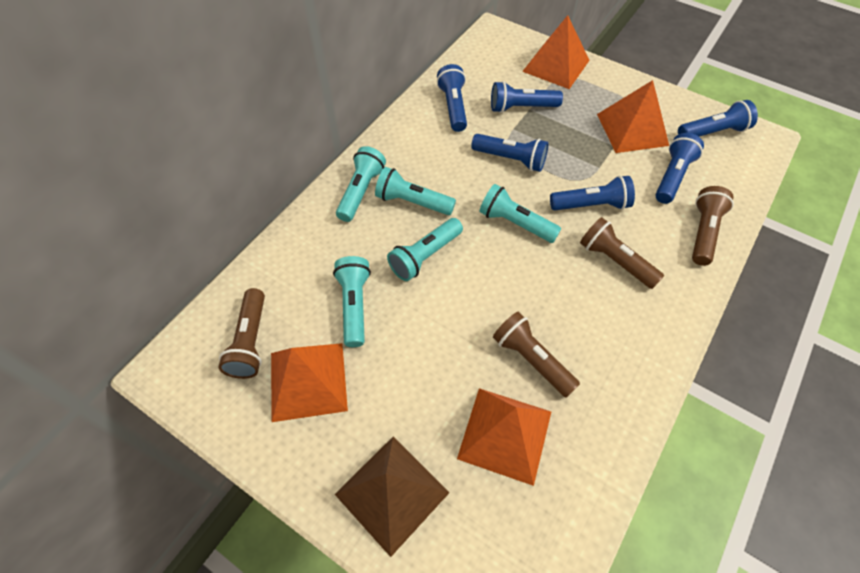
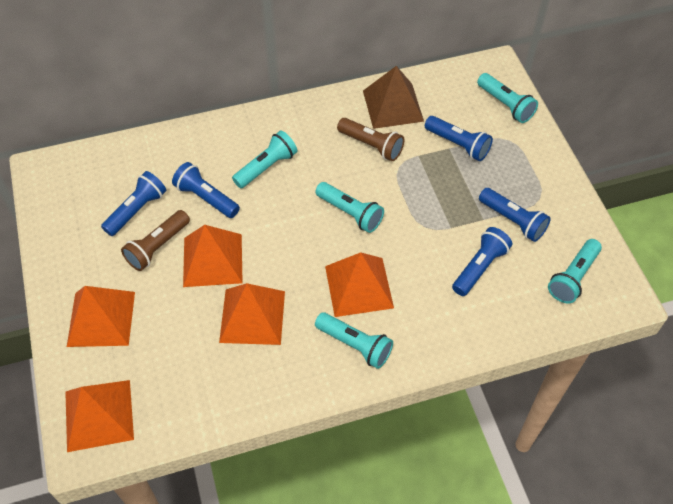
blue flashlight: 6 -> 5
brown flashlight: 4 -> 2
orange pyramid: 4 -> 5

